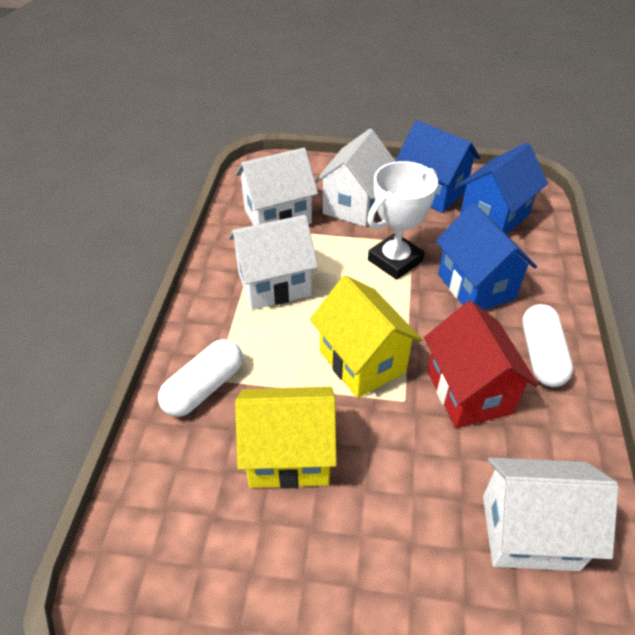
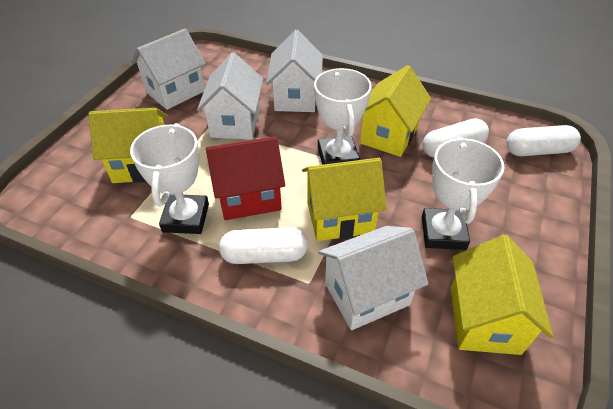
blue house: 3 -> 0
white capsule: 2 -> 3
white trophy: 1 -> 3
yellow house: 2 -> 4

